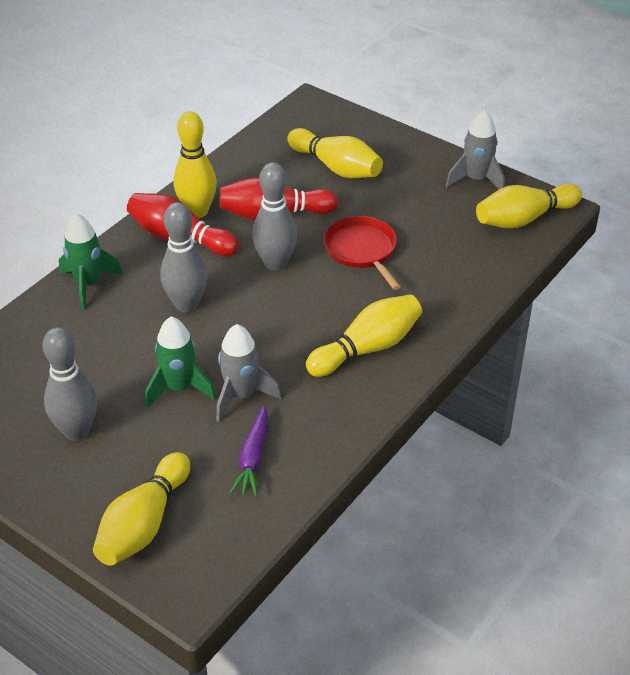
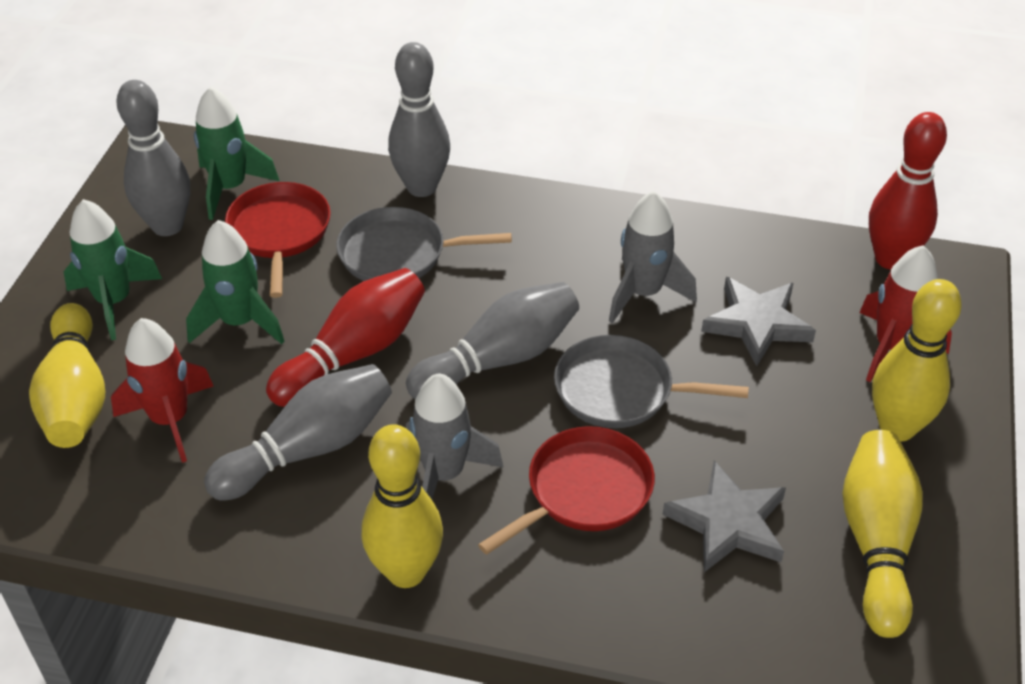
green rocket: 2 -> 3
grey bowling pin: 3 -> 4
grey pan: 0 -> 2
grey star: 0 -> 2
purple carrot: 1 -> 0
red pan: 1 -> 2
red rocket: 0 -> 2
yellow bowling pin: 5 -> 4

